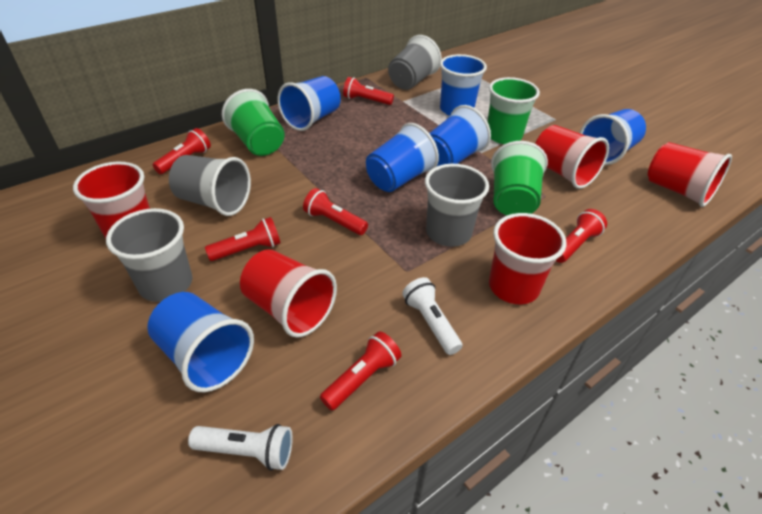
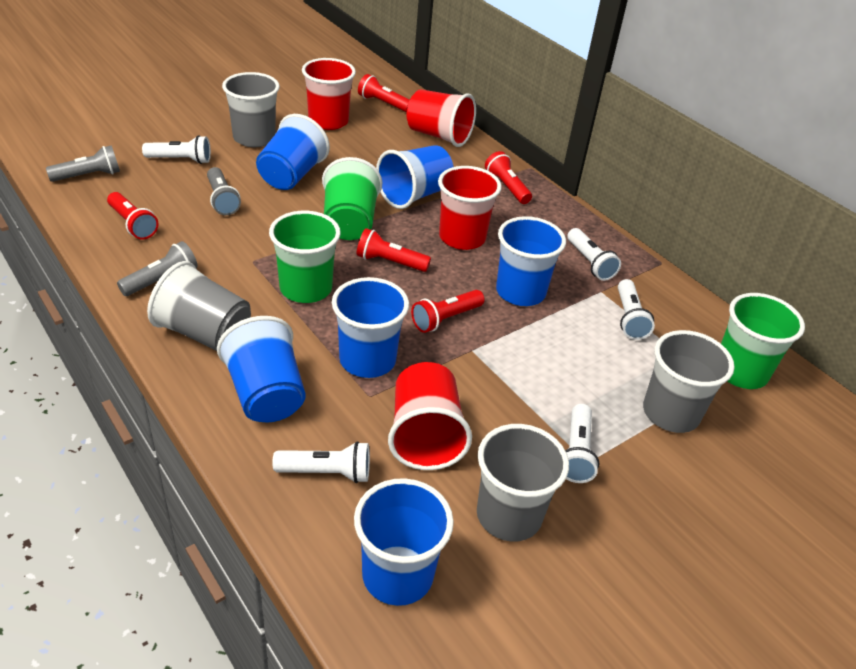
grey flashlight: 0 -> 3
red cup: 5 -> 4
red flashlight: 6 -> 5
white flashlight: 2 -> 5

